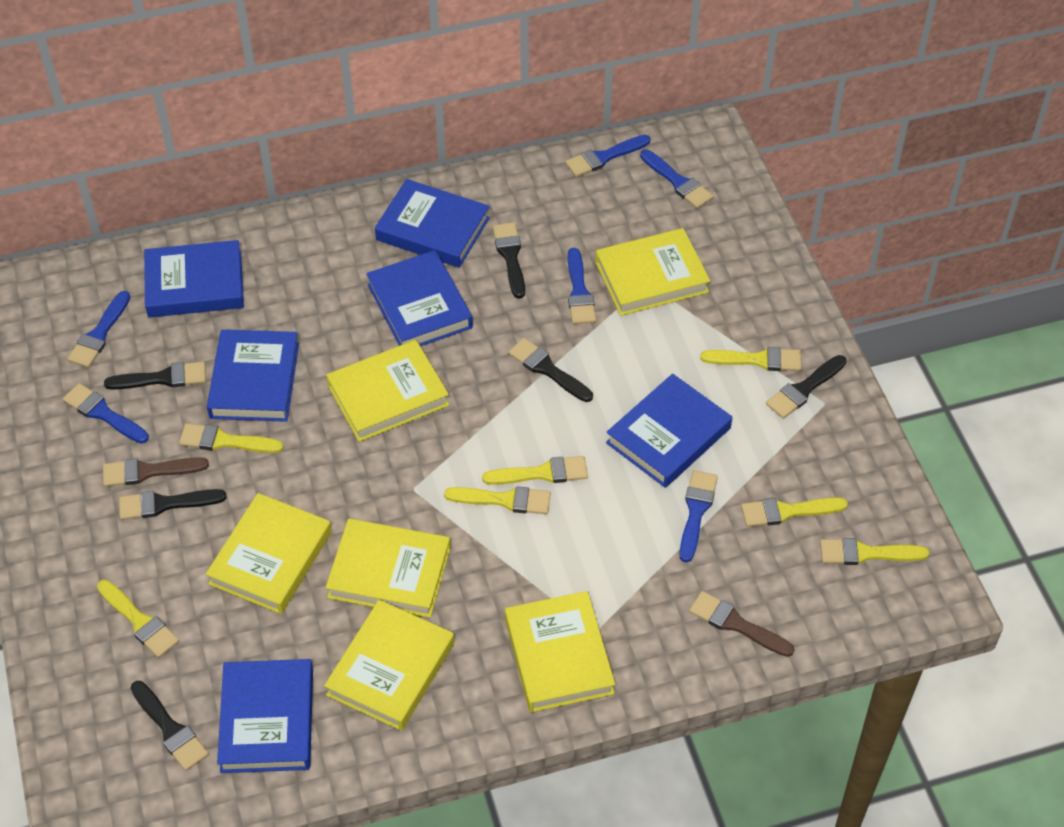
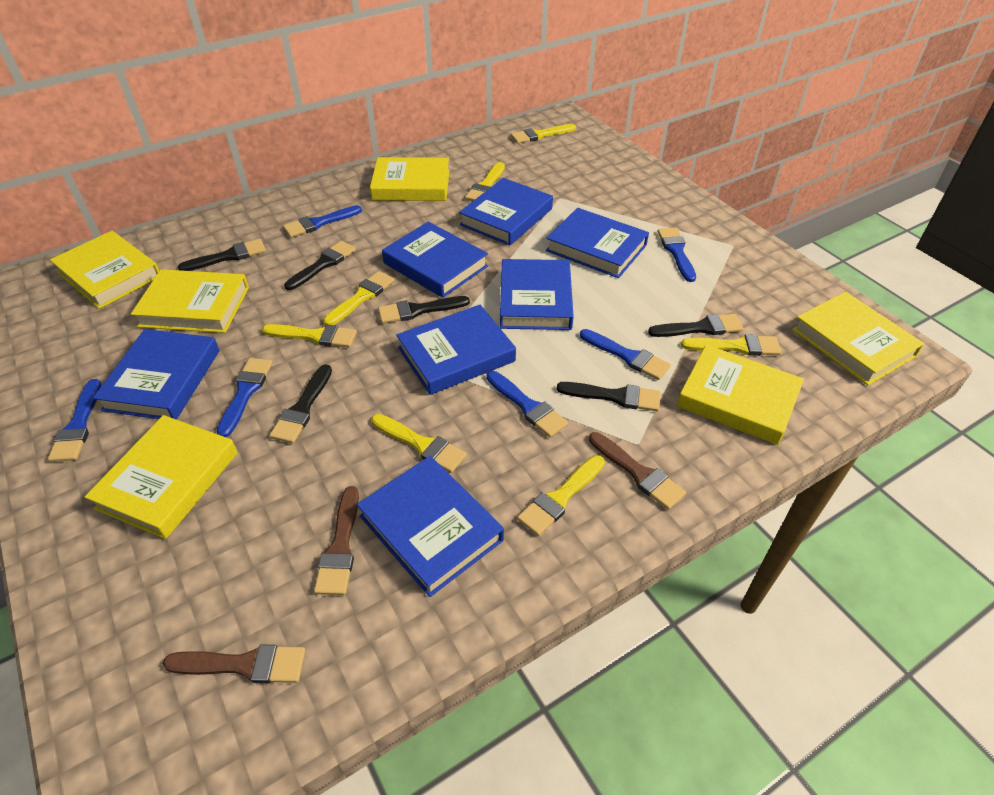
blue book: 6 -> 7
brown brush: 2 -> 3

